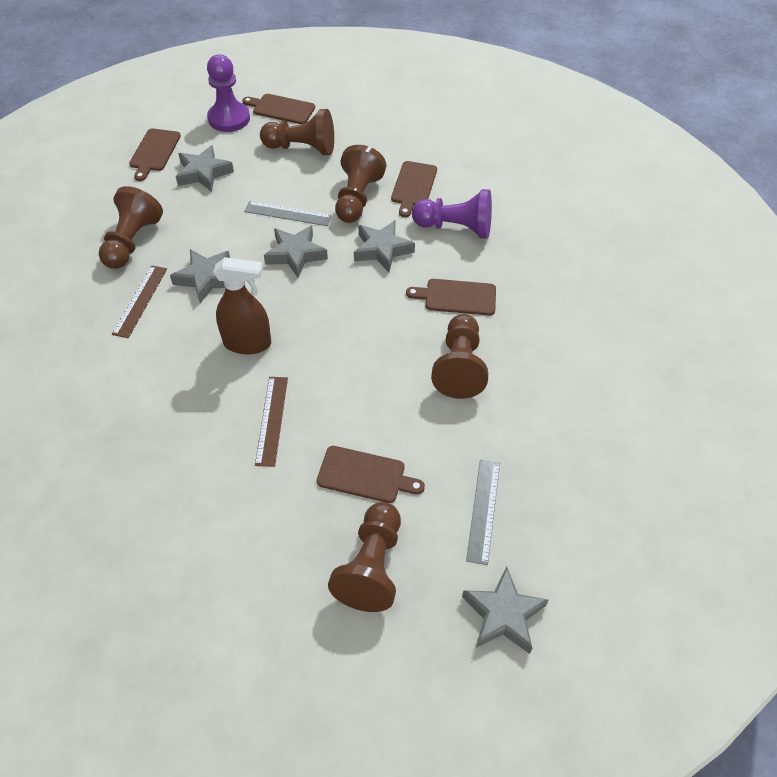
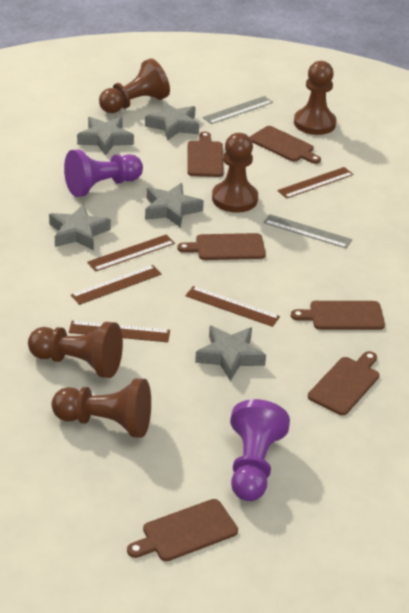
brown cutting board: 5 -> 6
brown ruler: 2 -> 5
brown spray bottle: 1 -> 0

